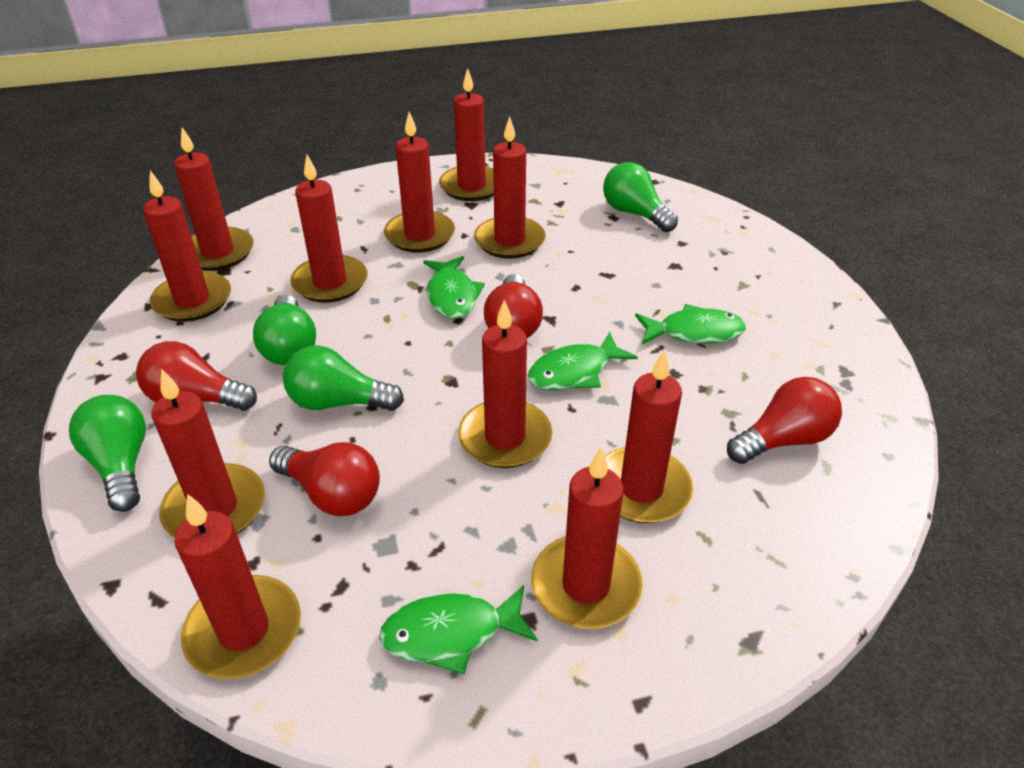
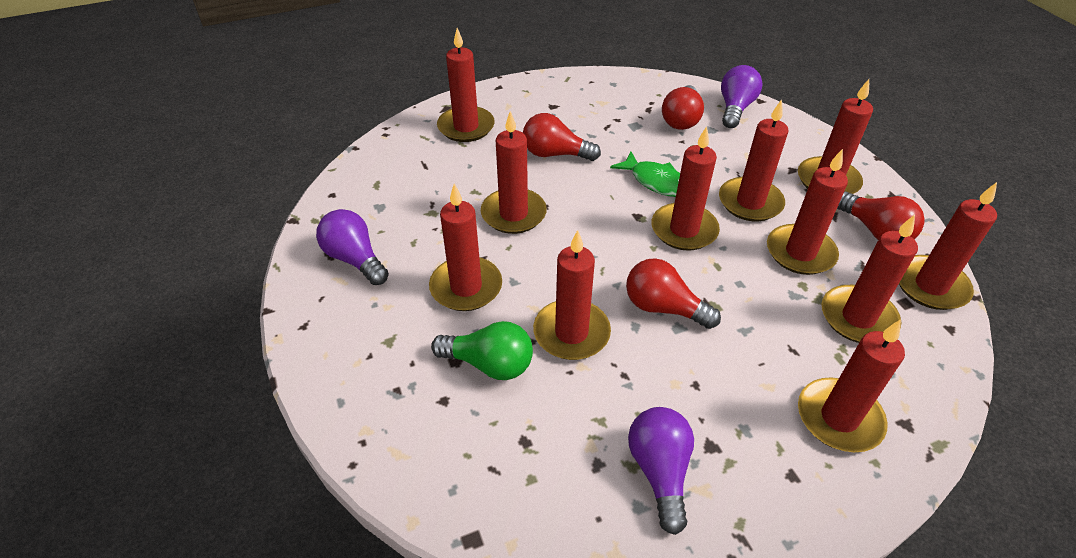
green fish: 4 -> 1
green light bulb: 4 -> 1
purple light bulb: 0 -> 3

